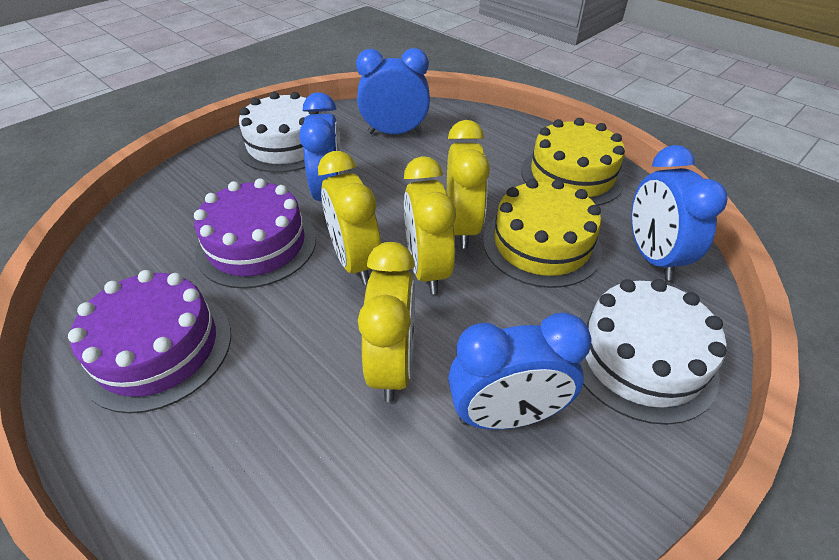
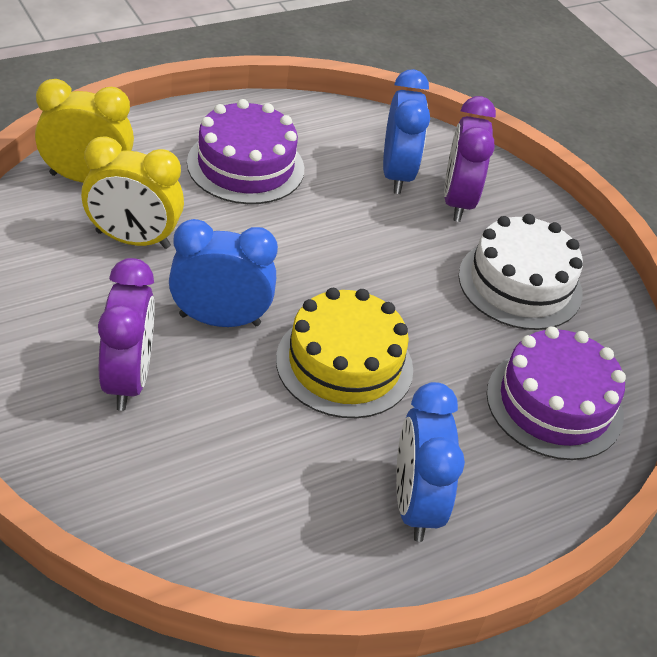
blue clock: 4 -> 3
purple clock: 0 -> 2
white cake: 2 -> 1
yellow cake: 2 -> 1
yellow clock: 4 -> 2

